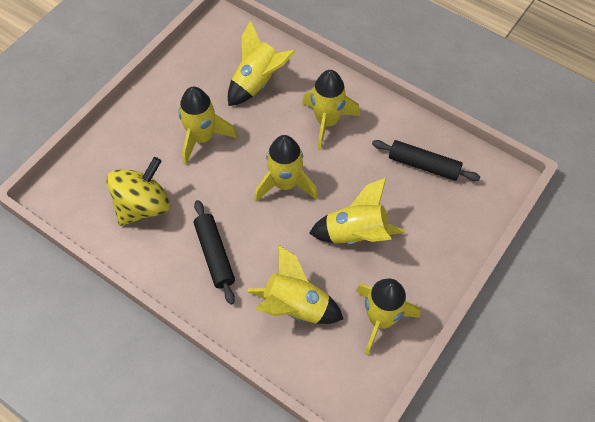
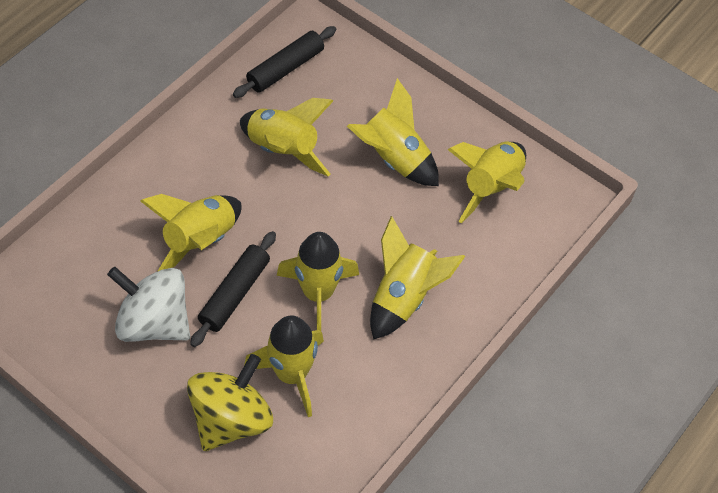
white spinning top: 0 -> 1

